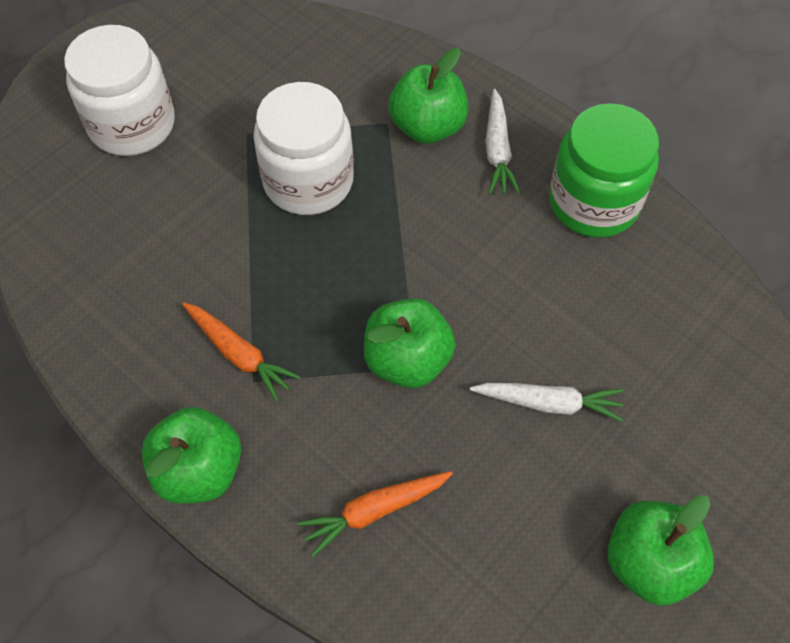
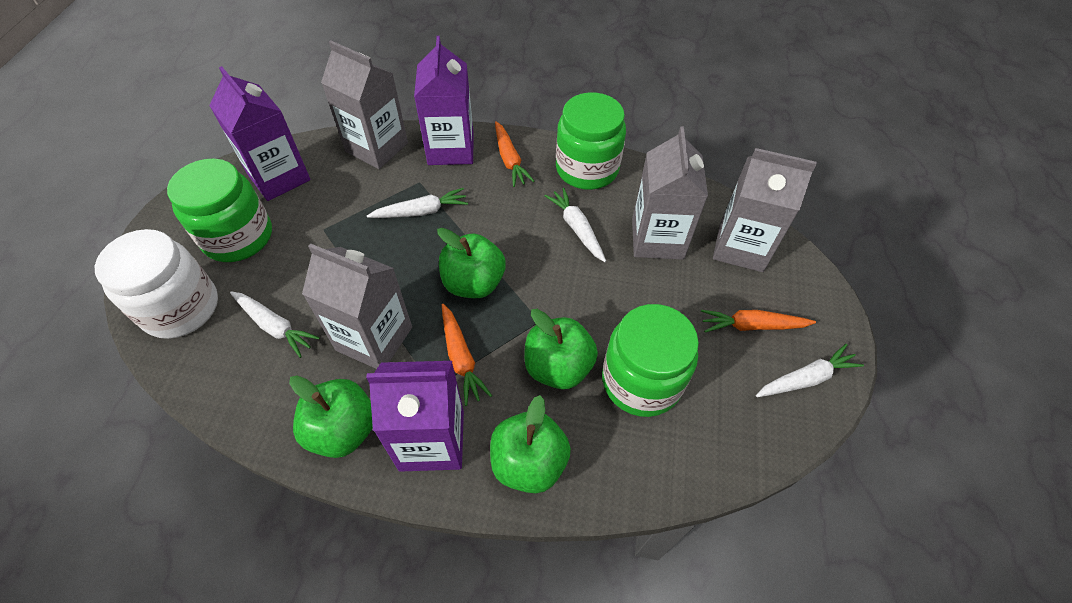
green jar: 1 -> 3
grey carton: 0 -> 4
orange carrot: 2 -> 3
purple carton: 0 -> 3
white carrot: 2 -> 4
white jar: 2 -> 1

